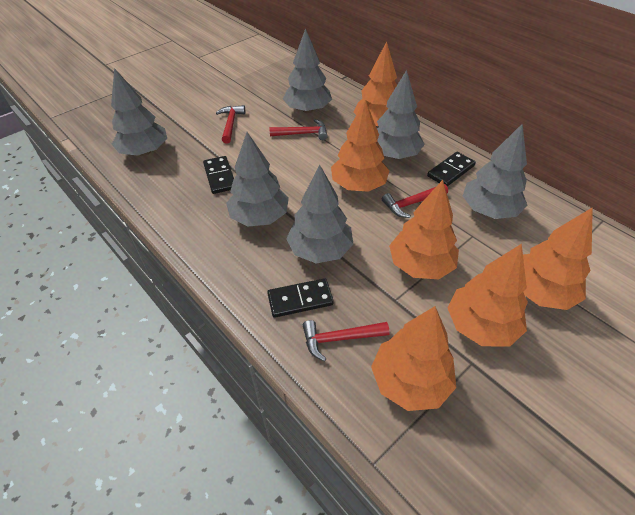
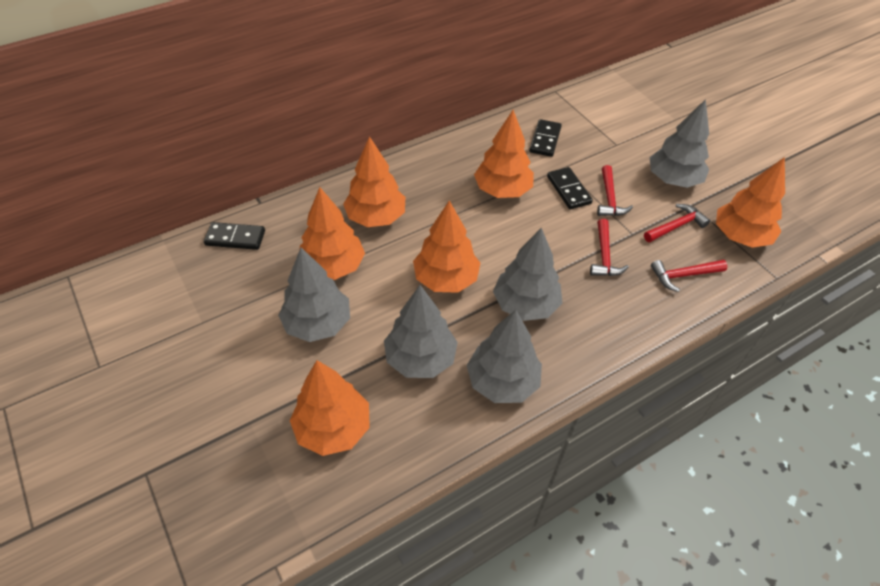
grey tree: 6 -> 5

